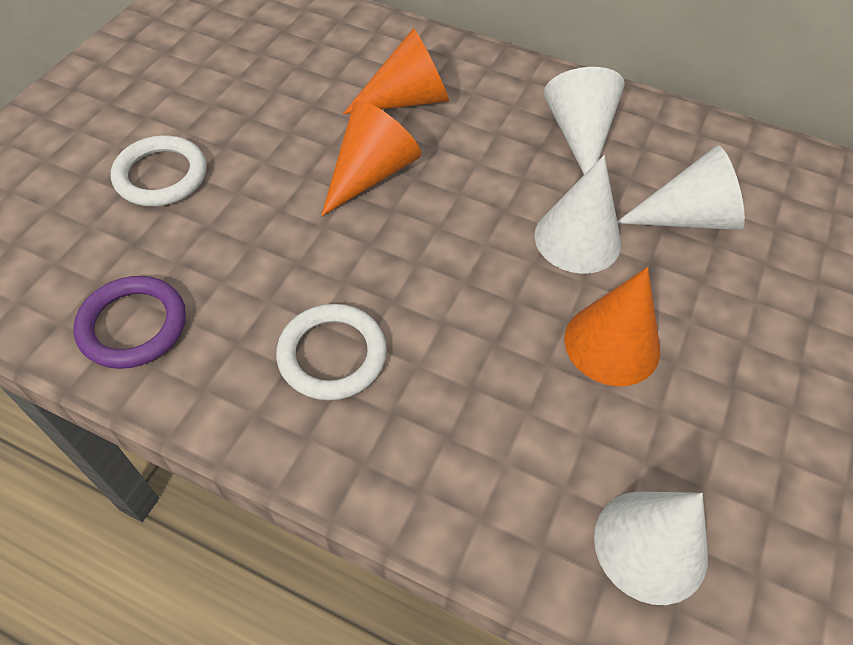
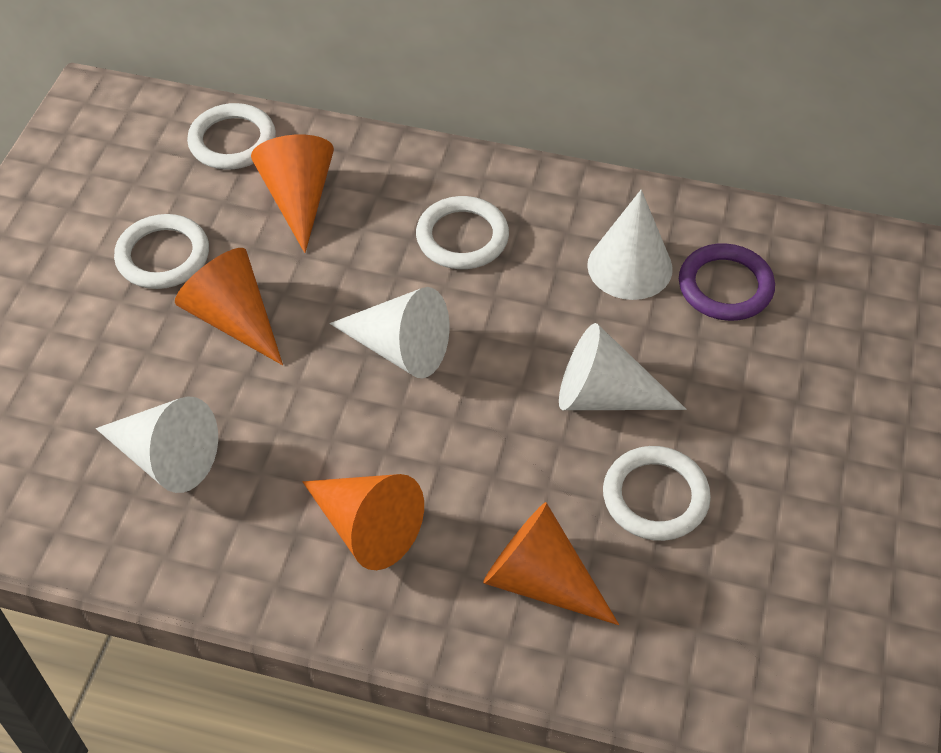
orange cone: 3 -> 4
white ring: 2 -> 4

